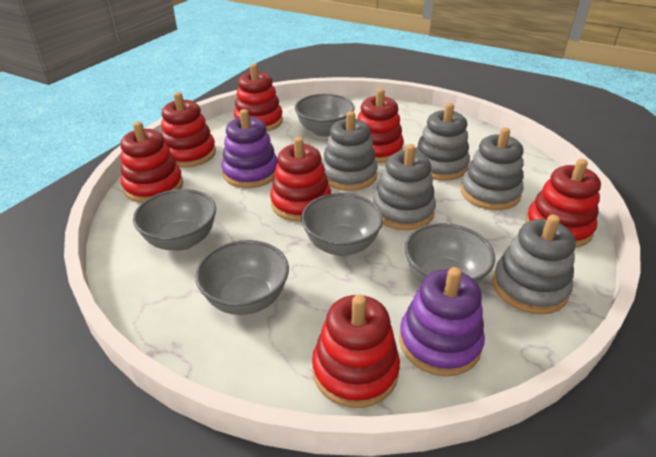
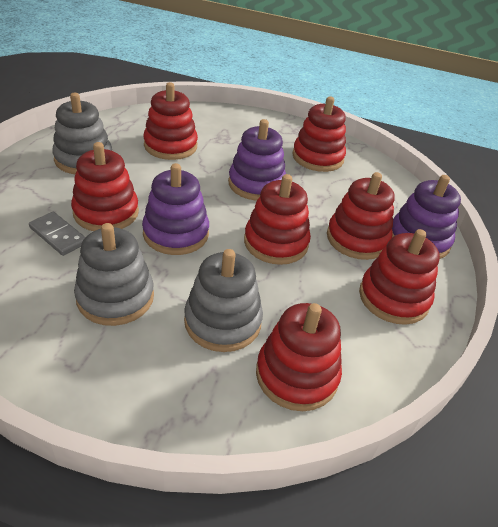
grey bowl: 5 -> 0
grey domino: 0 -> 1
grey stacking toy: 5 -> 3
purple stacking toy: 2 -> 3

